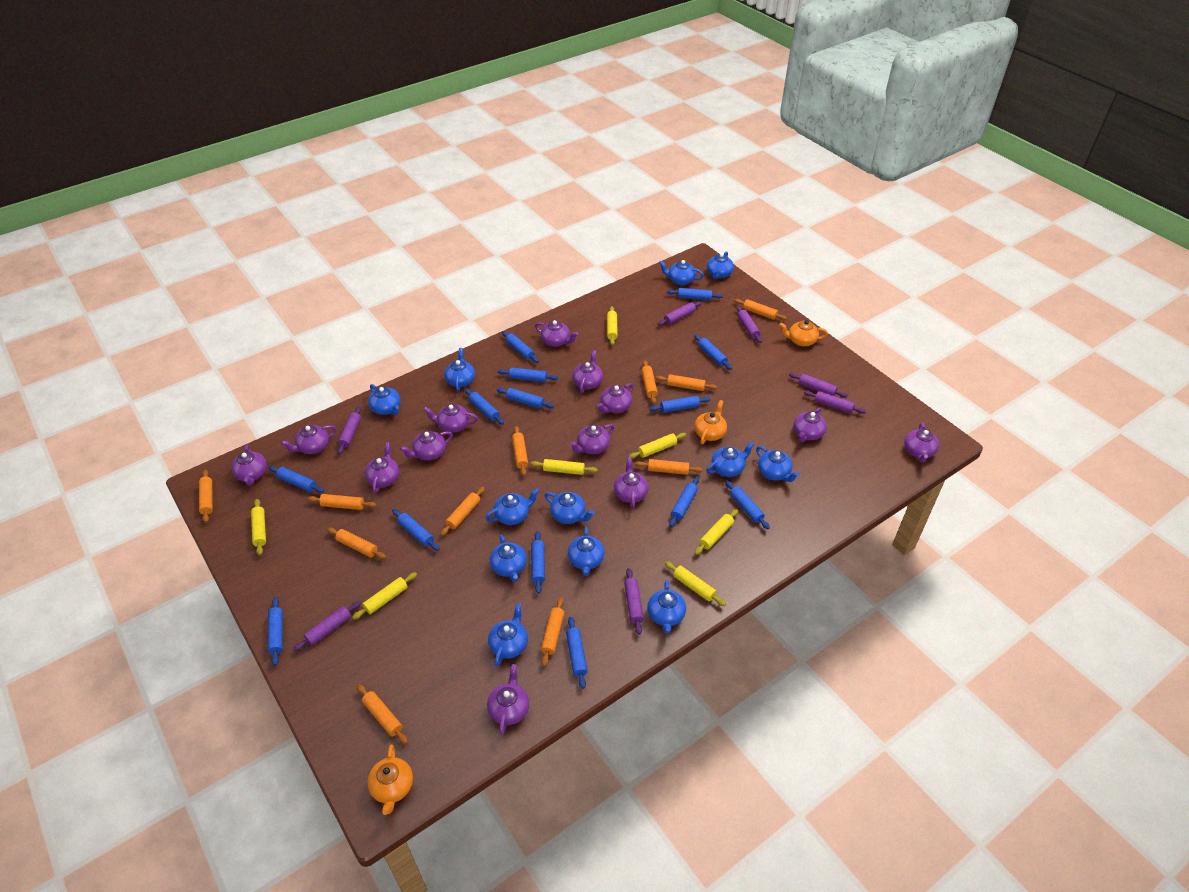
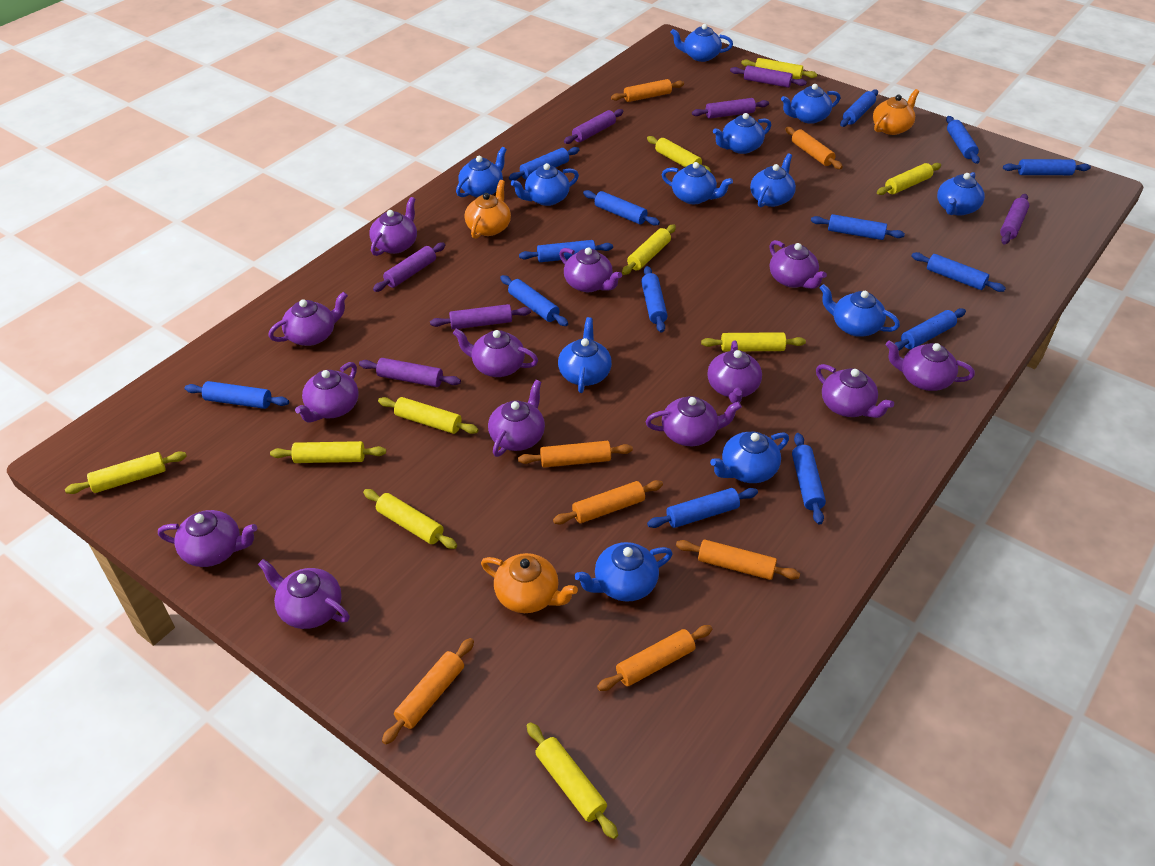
orange rolling pin: 11 -> 7
yellow rolling pin: 7 -> 10

